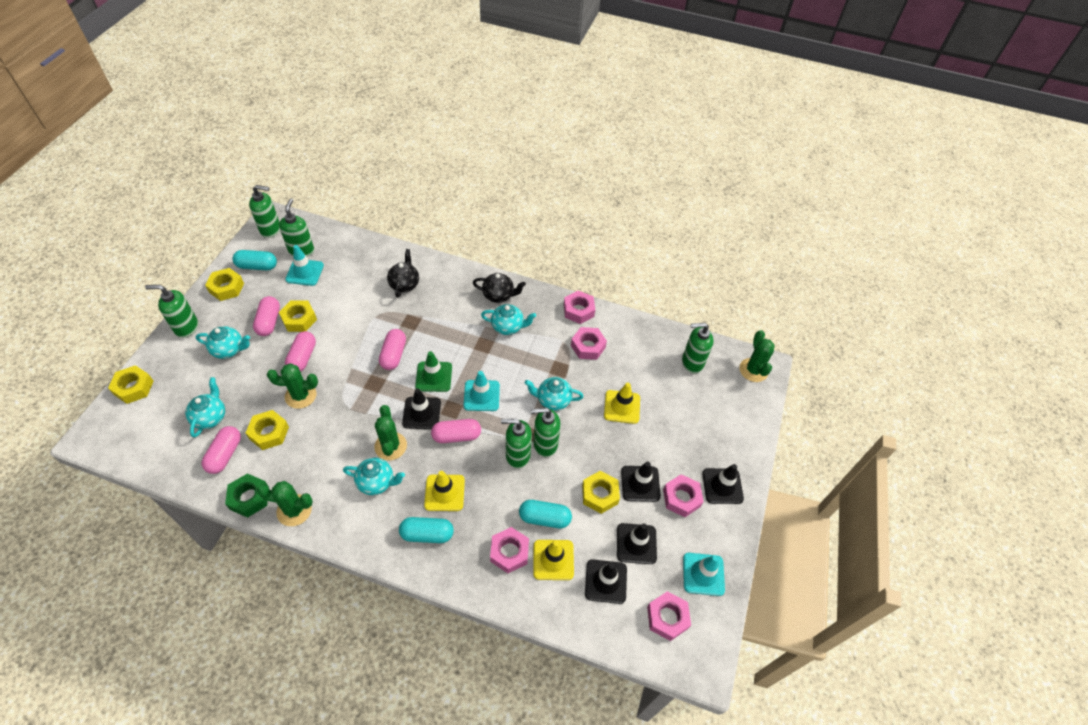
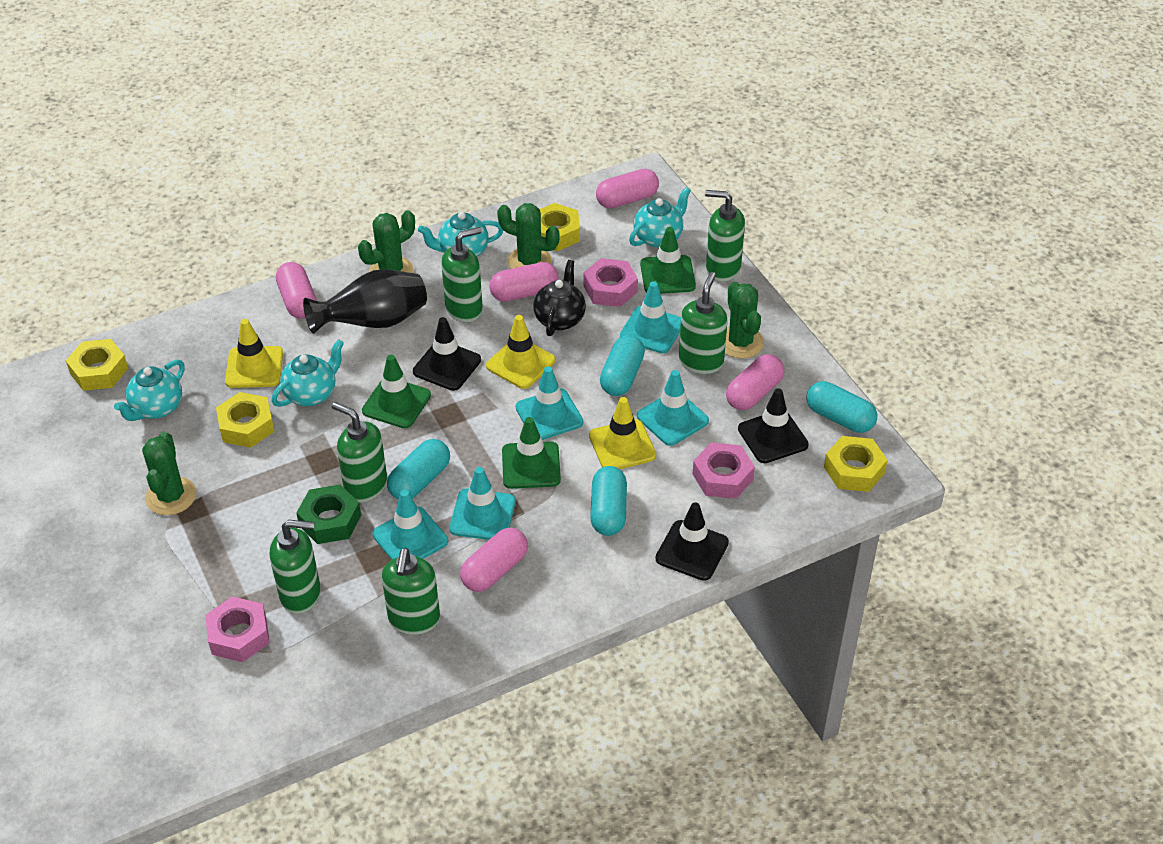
black teapot: 2 -> 1
black traffic cone: 5 -> 3
black vase: 0 -> 1
green traffic cone: 1 -> 3
pink nut: 5 -> 3
turquoise capsule: 3 -> 4
turquoise teapot: 5 -> 4
turquoise traffic cone: 3 -> 5
yellow nut: 5 -> 4

